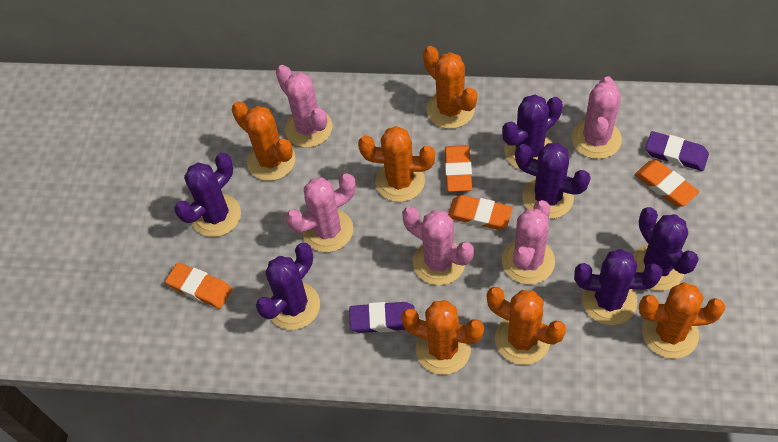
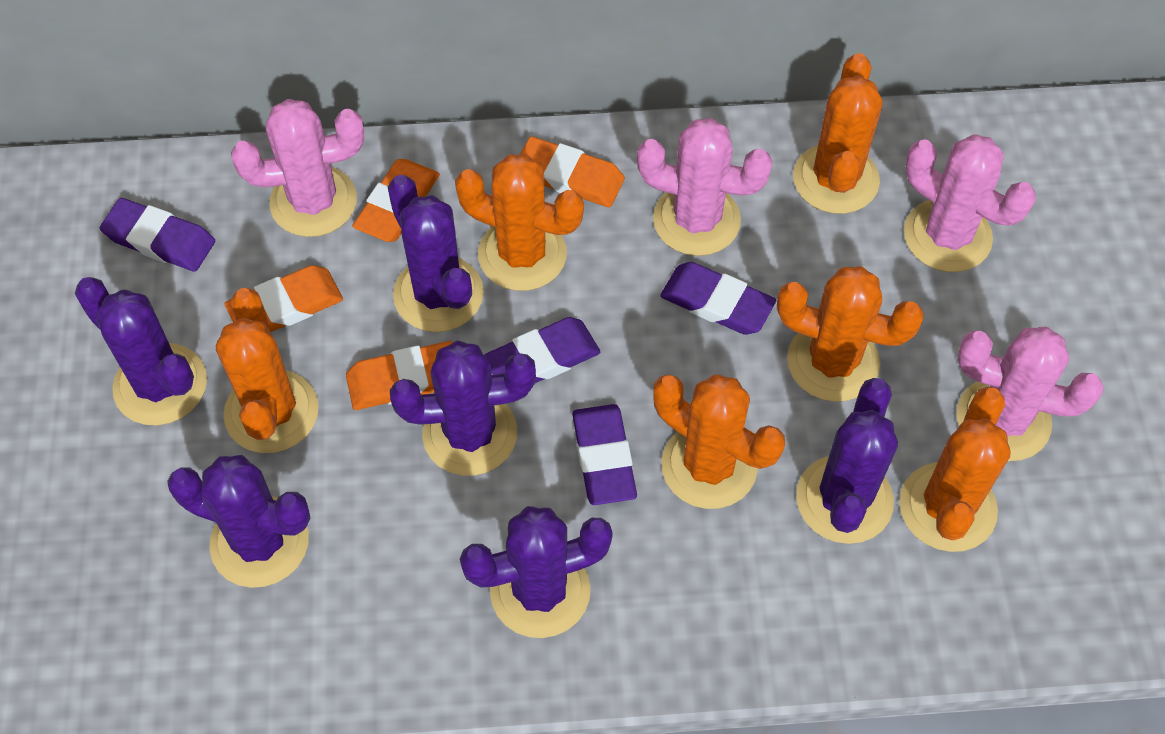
pink cactus: 5 -> 4
purple eraser: 2 -> 4

